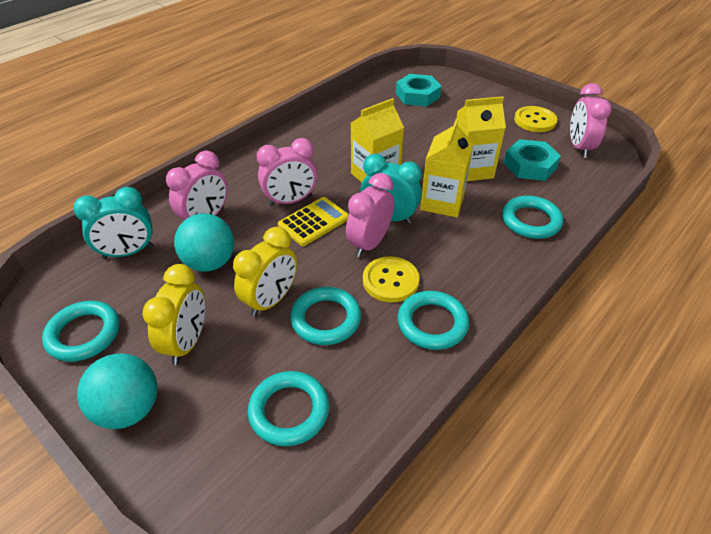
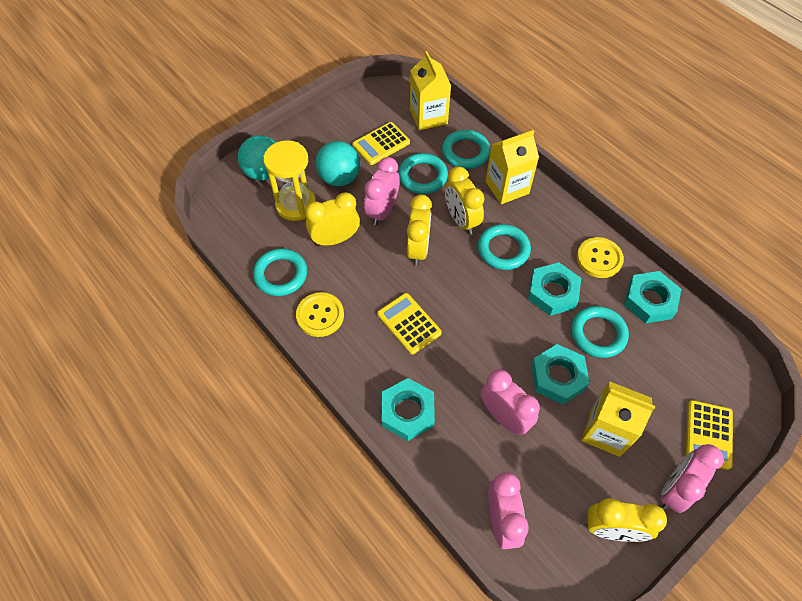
turquoise clock: 2 -> 0
turquoise nut: 2 -> 4
yellow calculator: 1 -> 3
yellow clock: 2 -> 4
yellow hourglass: 0 -> 1

